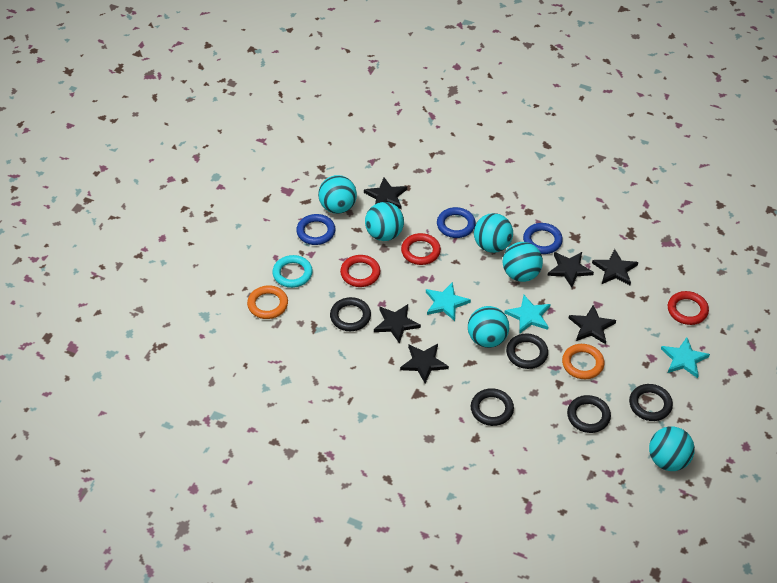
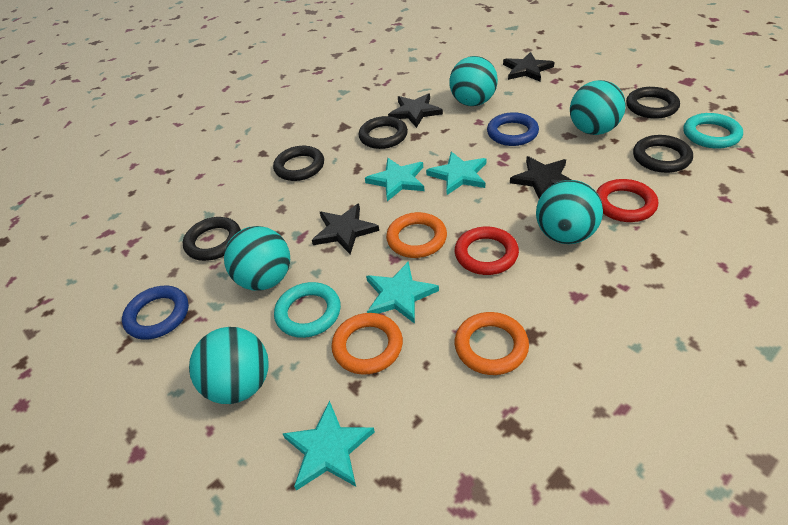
black star: 6 -> 4
blue ring: 3 -> 2
orange ring: 2 -> 3
red ring: 3 -> 2
turquoise ball: 6 -> 5
turquoise ring: 1 -> 2
turquoise star: 3 -> 4

